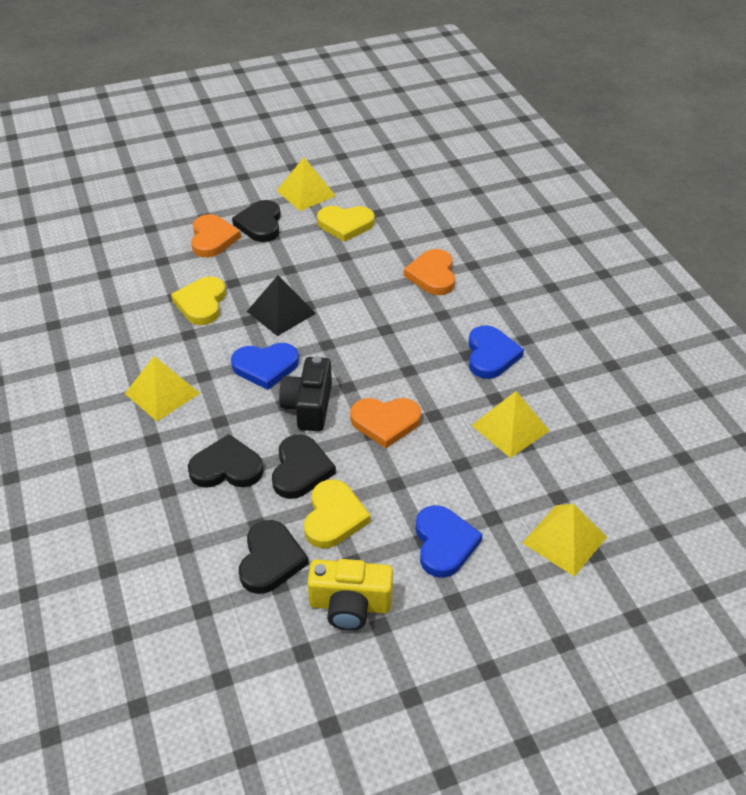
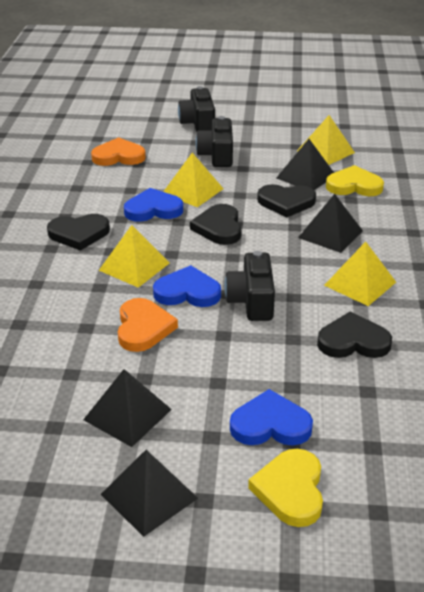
black camera: 1 -> 3
black pyramid: 1 -> 4
orange heart: 3 -> 2
yellow camera: 1 -> 0
yellow heart: 3 -> 2

